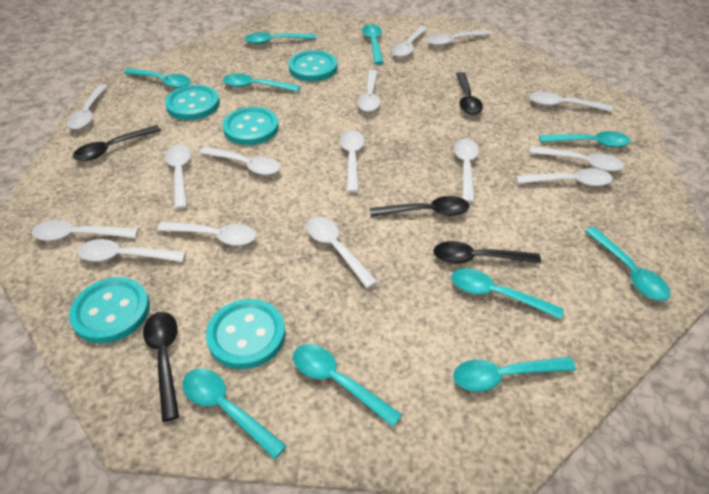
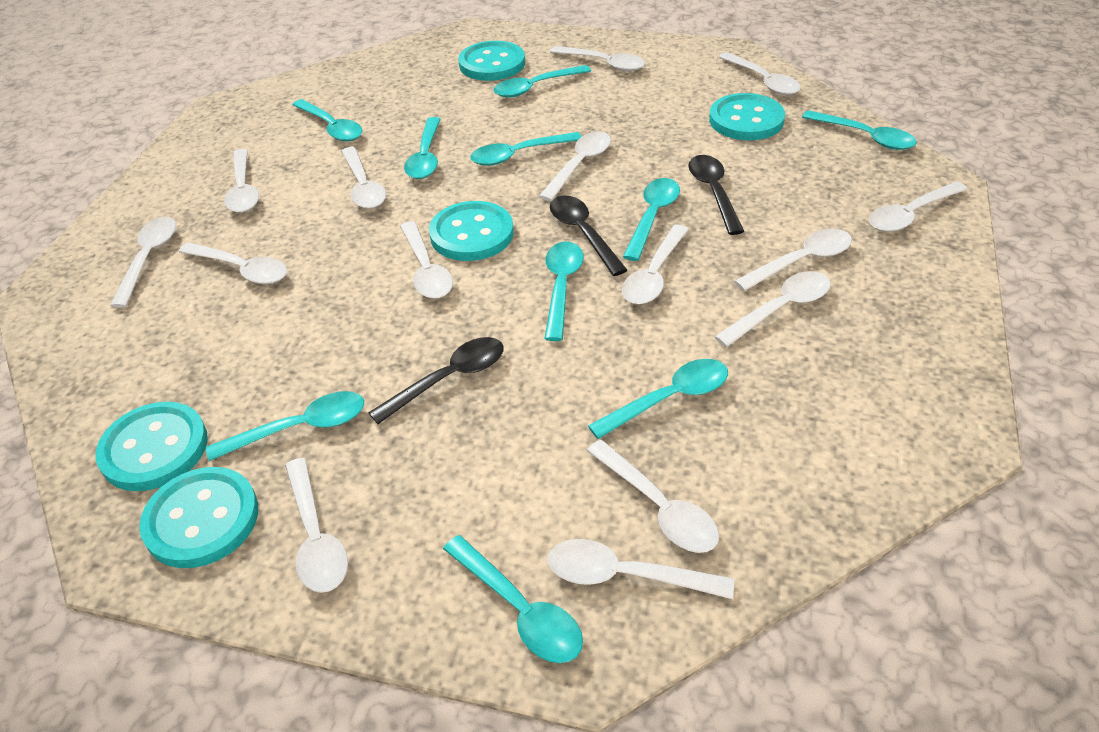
black spoon: 5 -> 3

